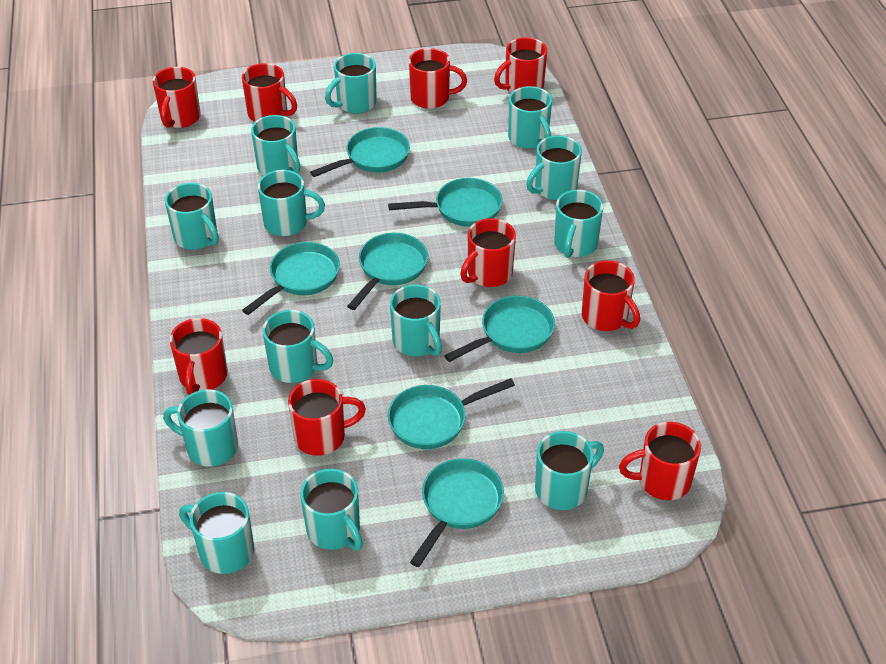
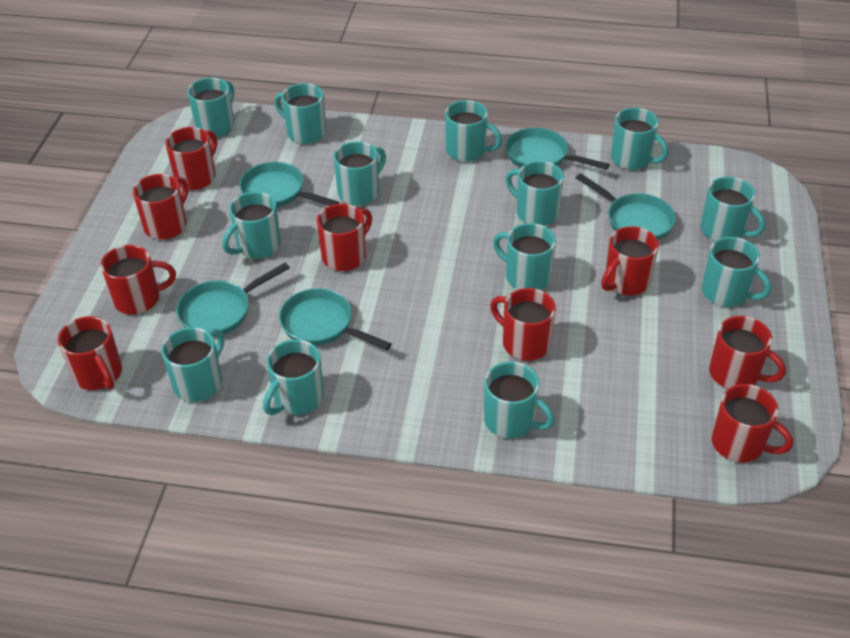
turquoise pan: 7 -> 5

